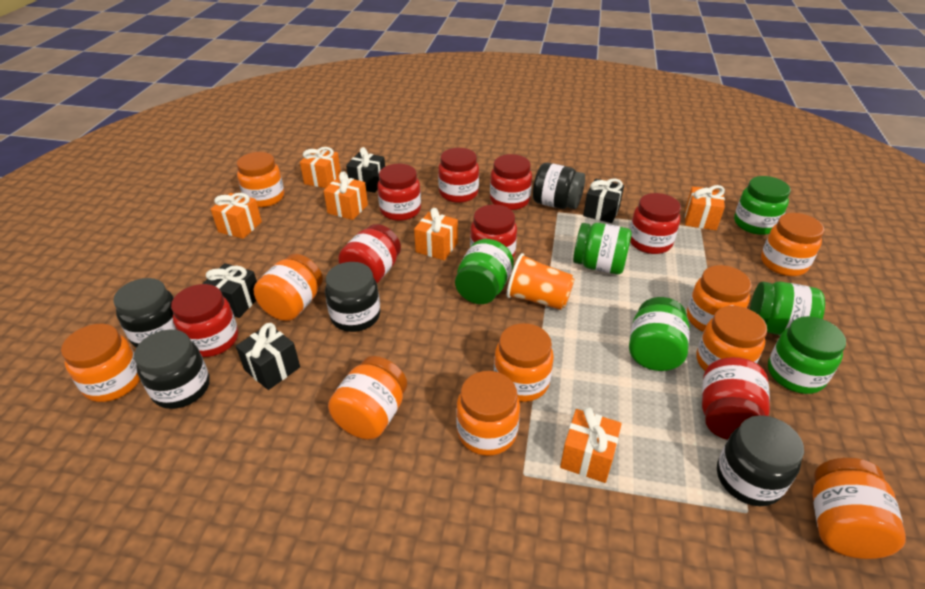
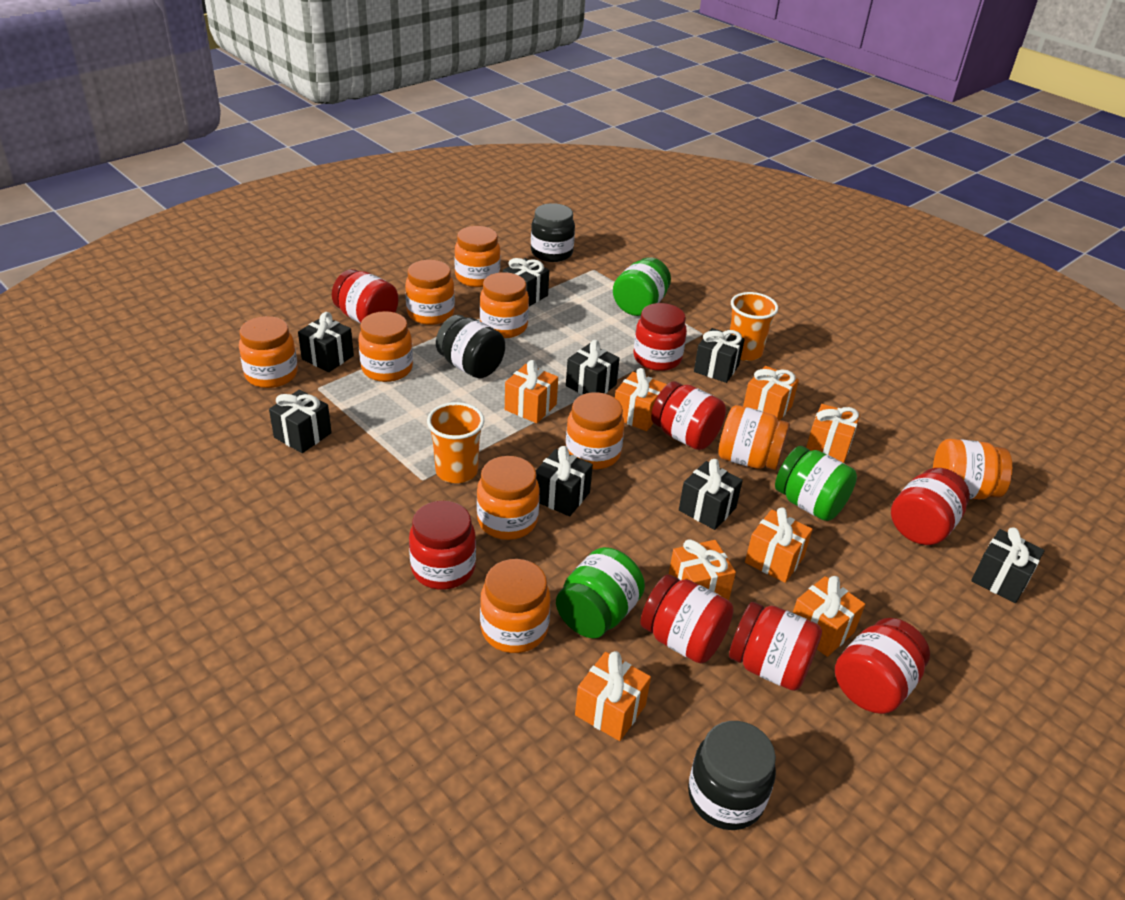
black gift: 4 -> 8
black jar: 5 -> 3
green jar: 6 -> 3
orange cup: 1 -> 2
orange gift: 6 -> 8

